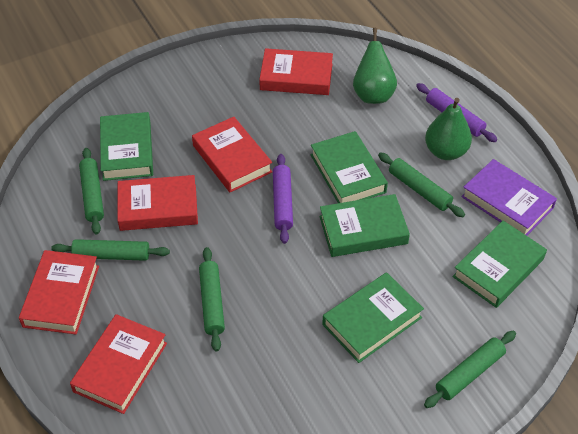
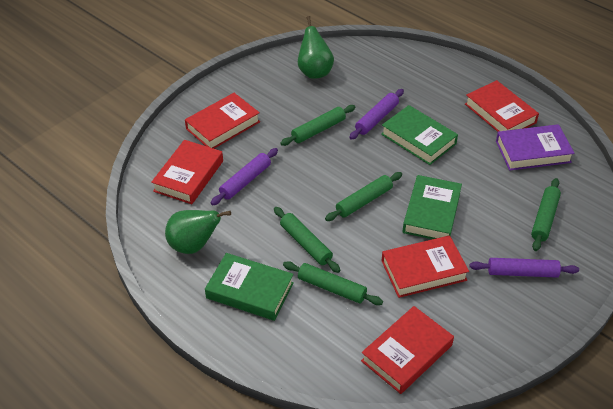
green book: 5 -> 3
purple rolling pin: 2 -> 3

